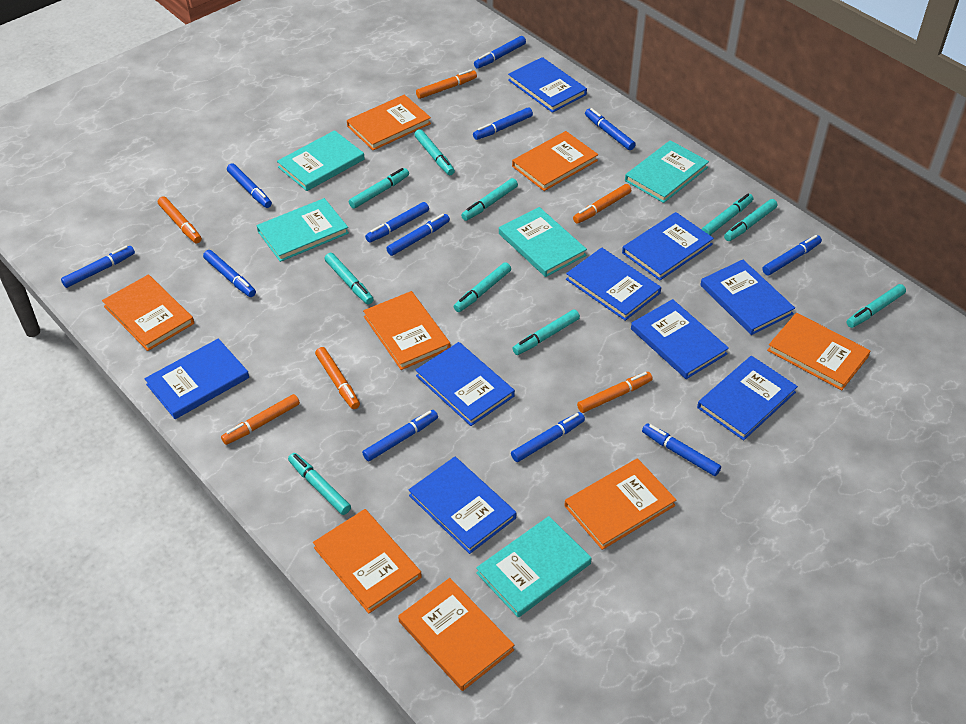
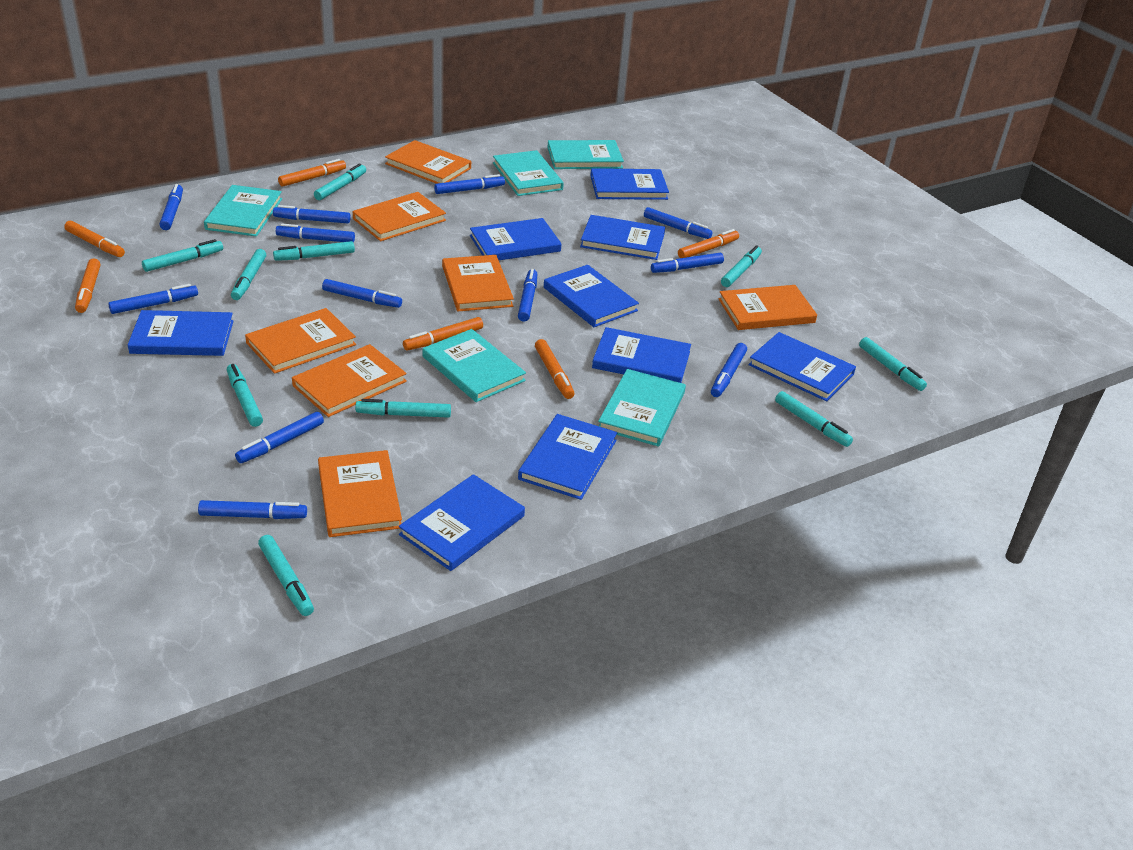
orange book: 8 -> 7

